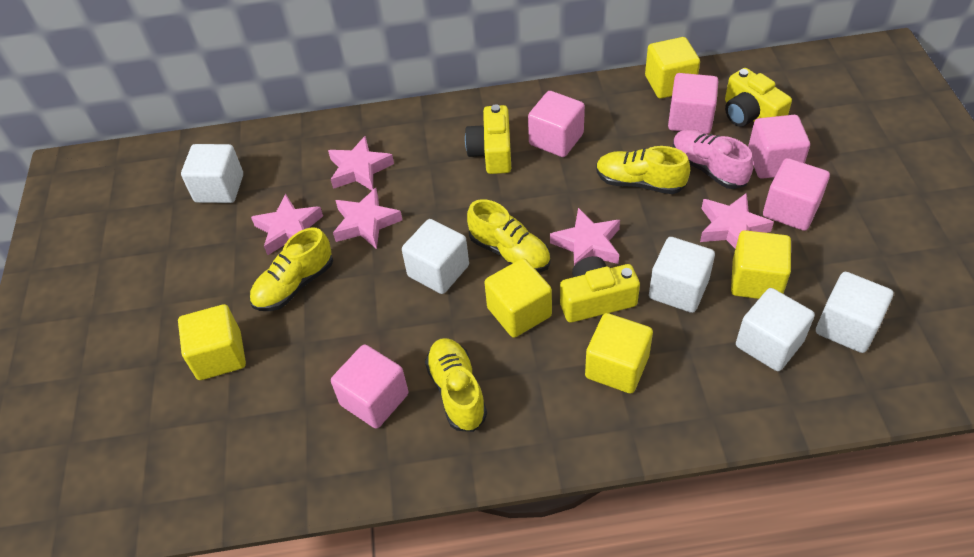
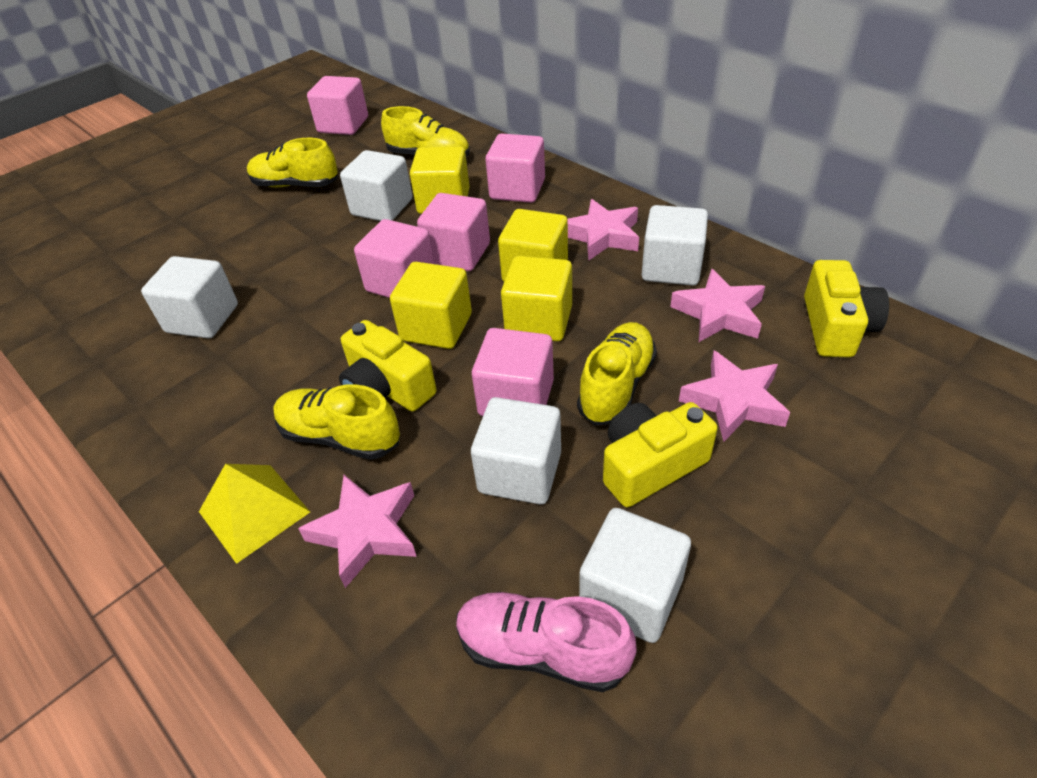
pink star: 5 -> 4
yellow cube: 5 -> 4
yellow pyramid: 0 -> 1

